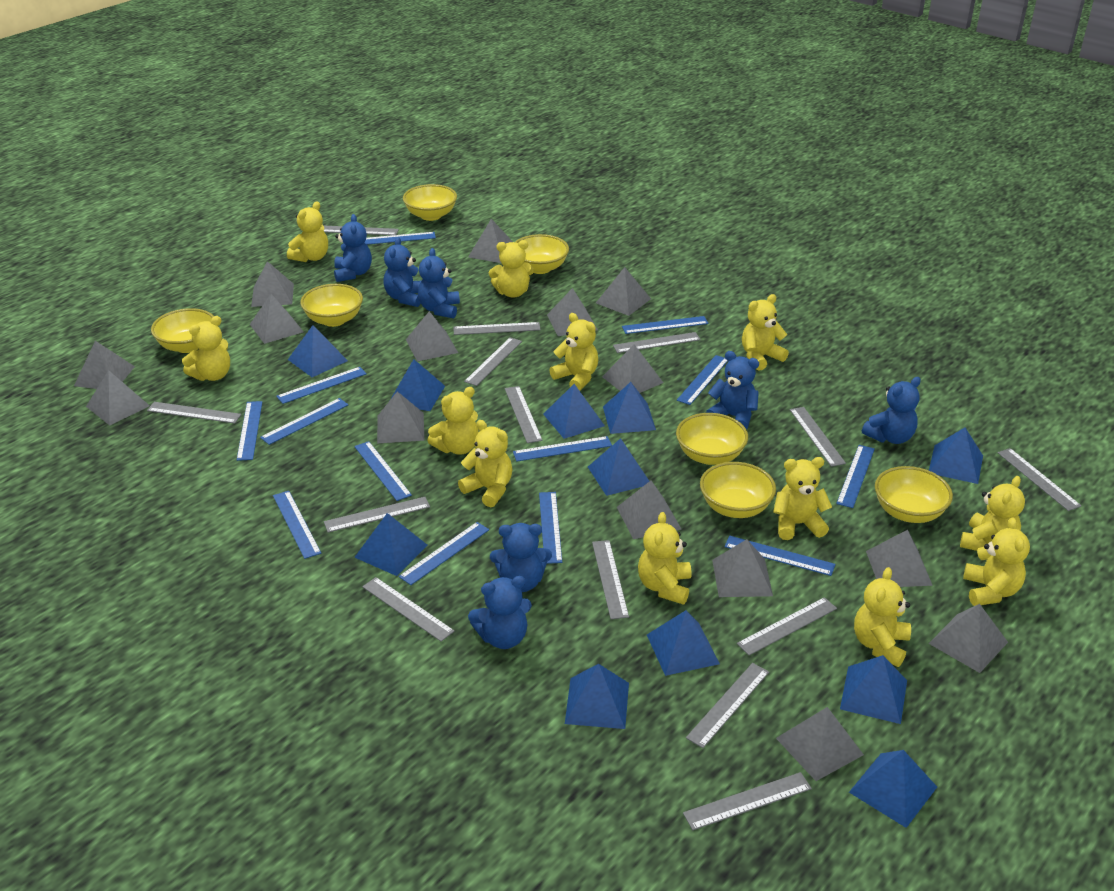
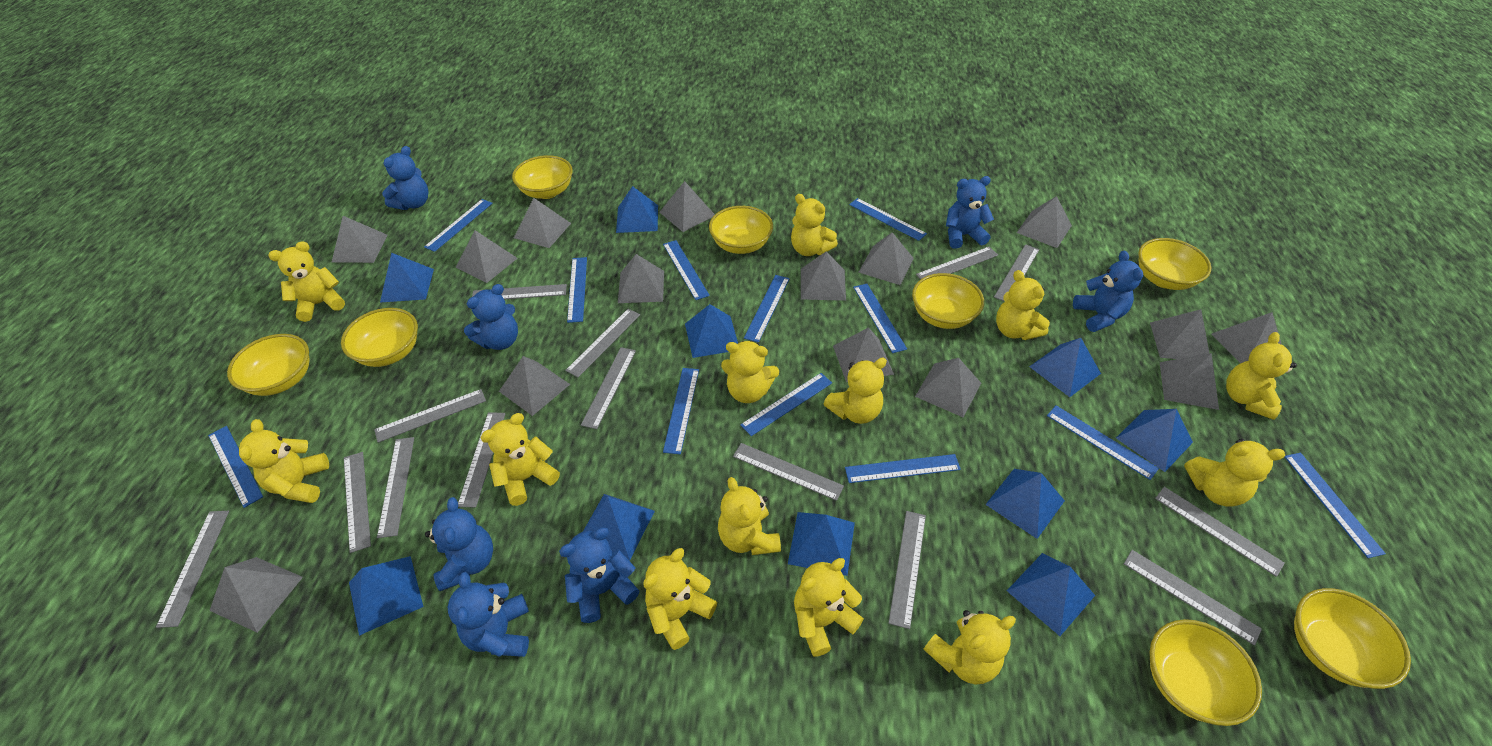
blue pyramid: 11 -> 10
blue ruler: 13 -> 12
yellow bowl: 7 -> 8
yellow teddy bear: 12 -> 13

